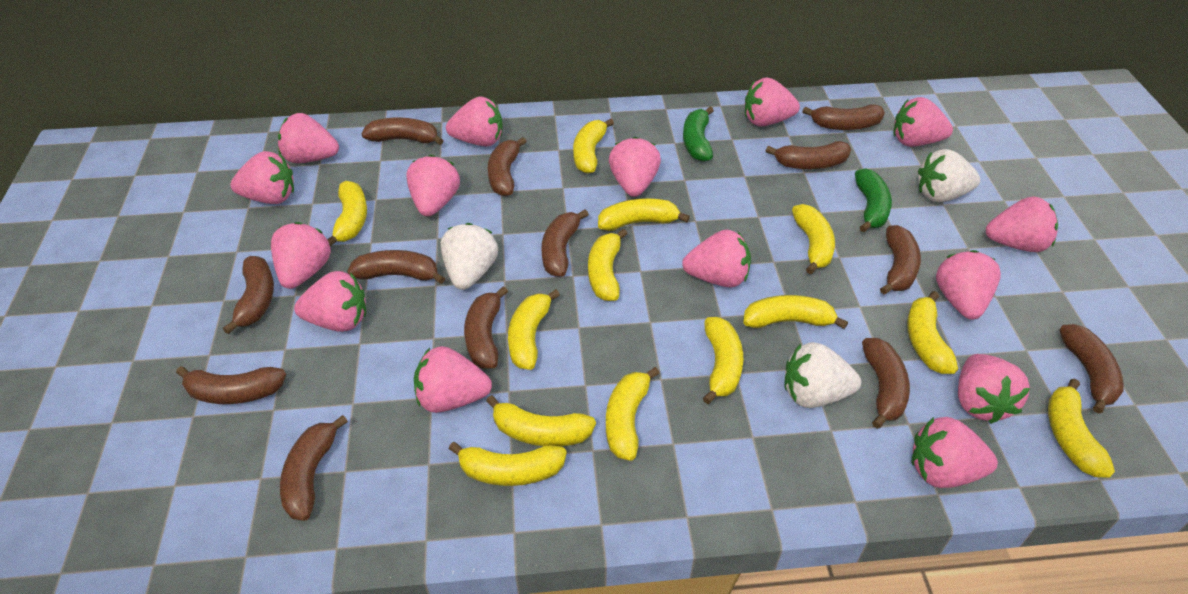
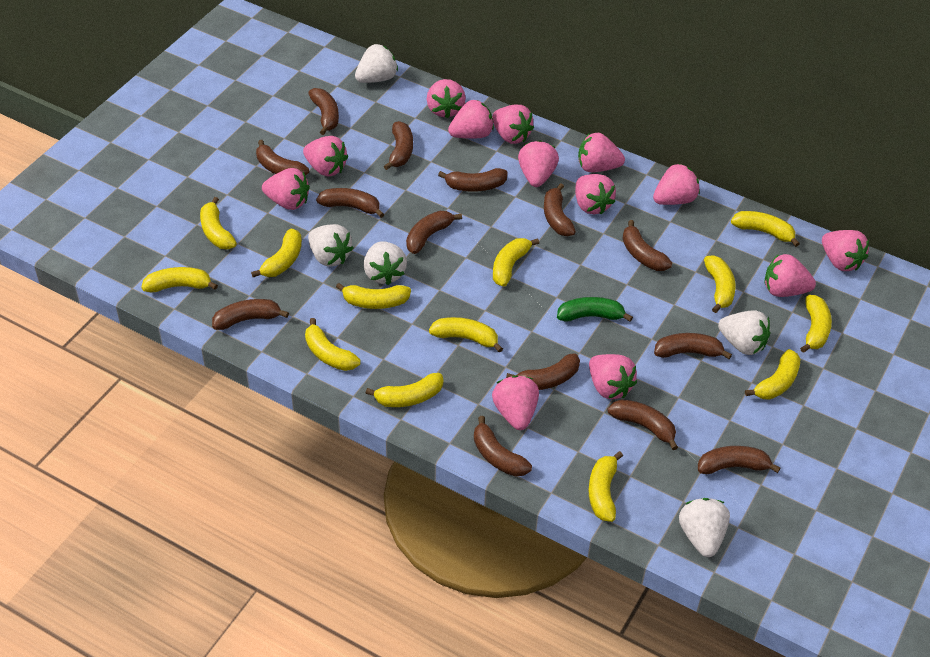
brown banana: 13 -> 14
green banana: 2 -> 1
pink strawberry: 15 -> 13
white strawberry: 3 -> 5

